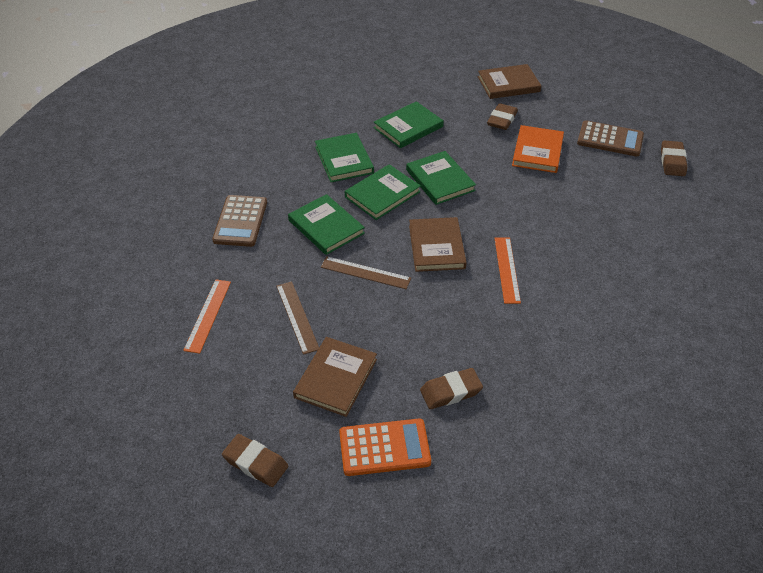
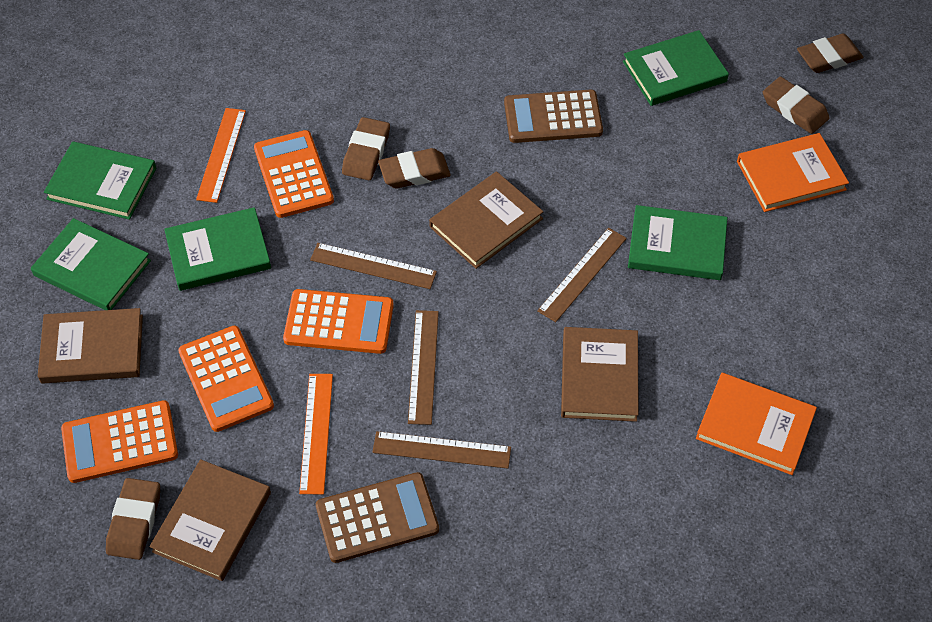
brown book: 3 -> 4
brown eraser: 4 -> 5
brown ruler: 2 -> 4
orange book: 1 -> 2
orange calculator: 1 -> 4

